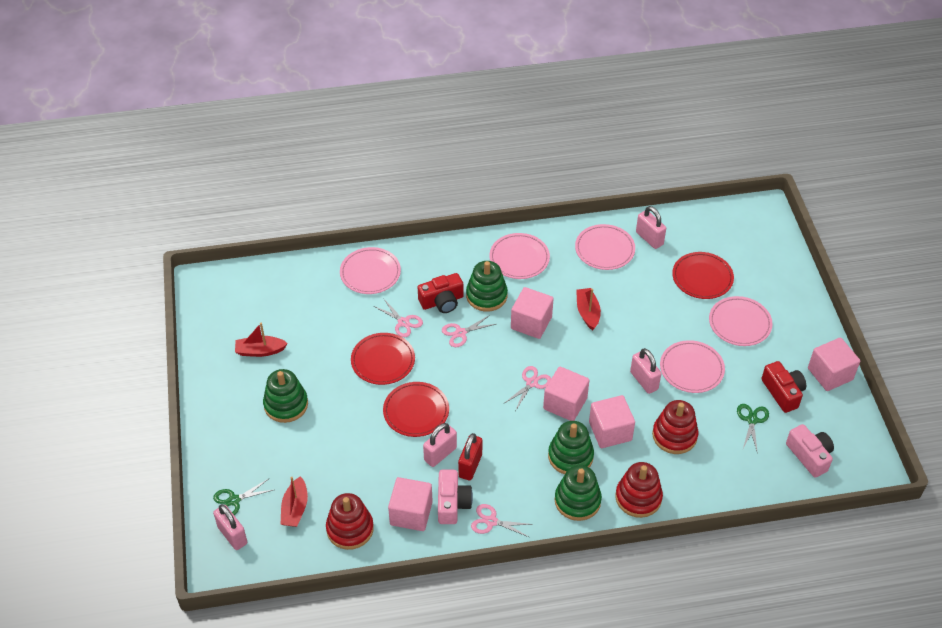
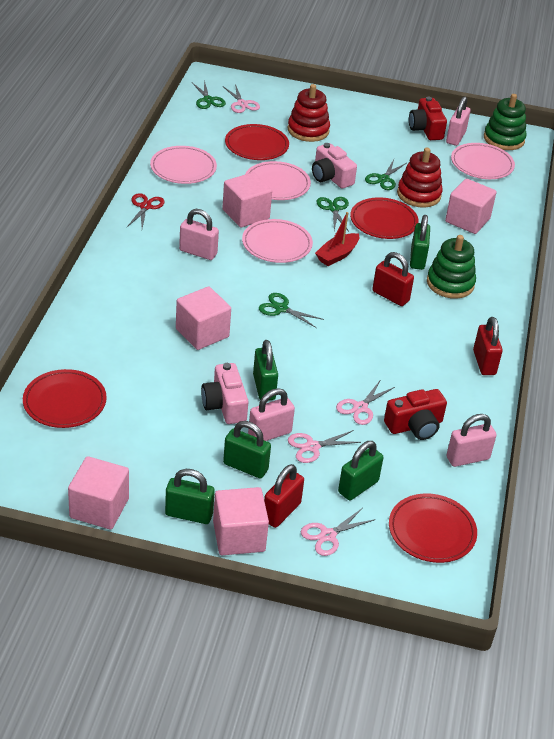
green padlock: 0 -> 5
green scissors: 2 -> 4
green stacking toy: 4 -> 2
pink plate: 5 -> 4
red boat: 3 -> 1
red padlock: 1 -> 3
red plate: 3 -> 4
red scissors: 0 -> 1
red stacking toy: 3 -> 2

